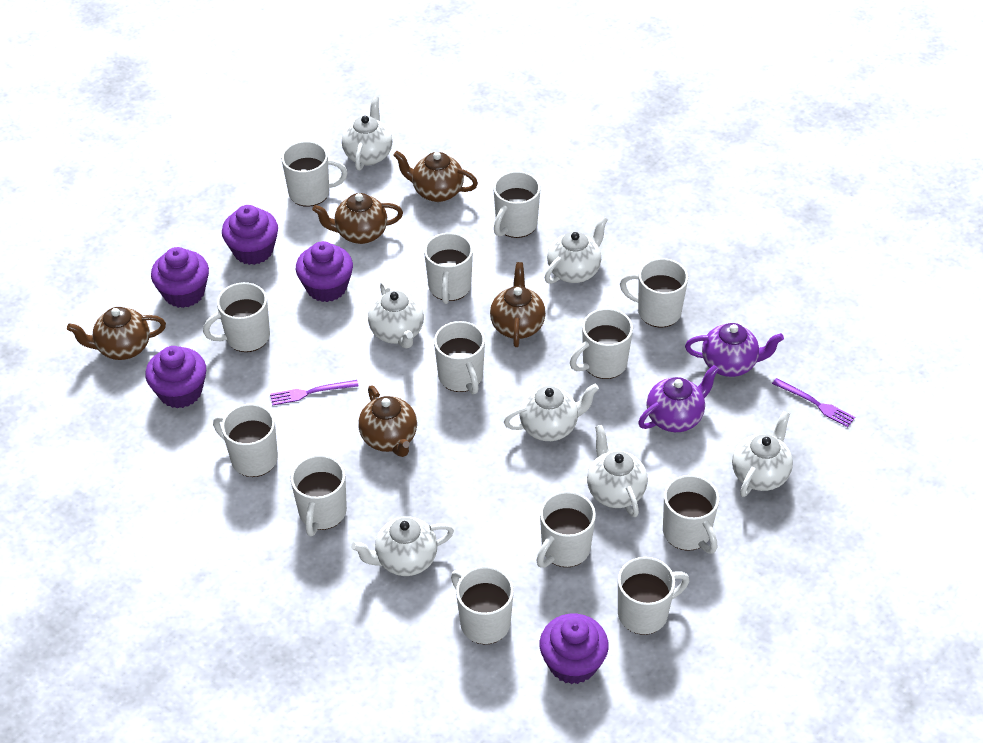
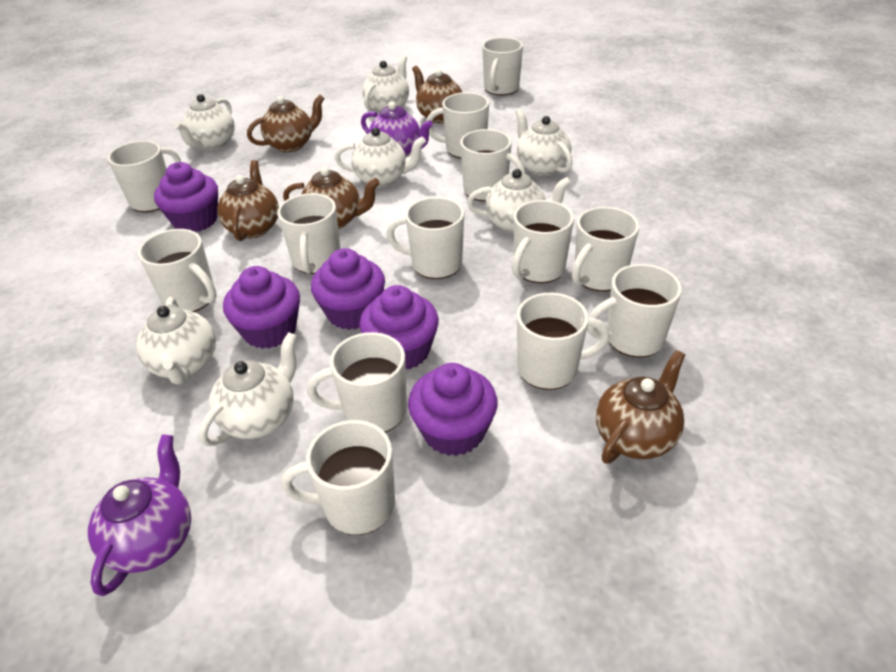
purple fork: 2 -> 0

